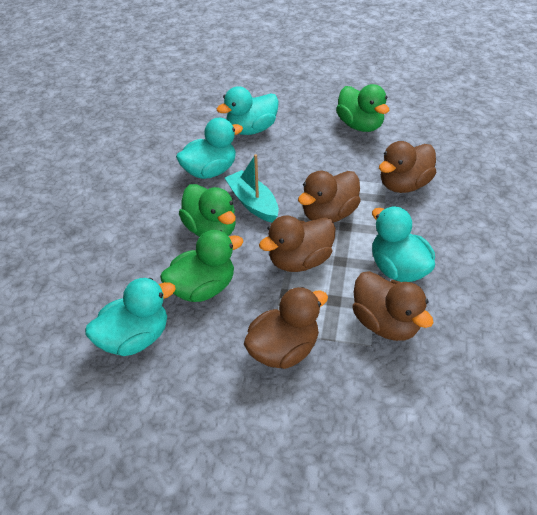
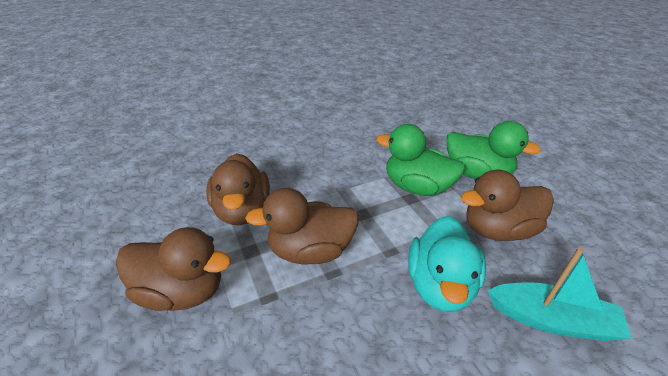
brown duck: 5 -> 4
green duck: 3 -> 2
turquoise duck: 4 -> 1

